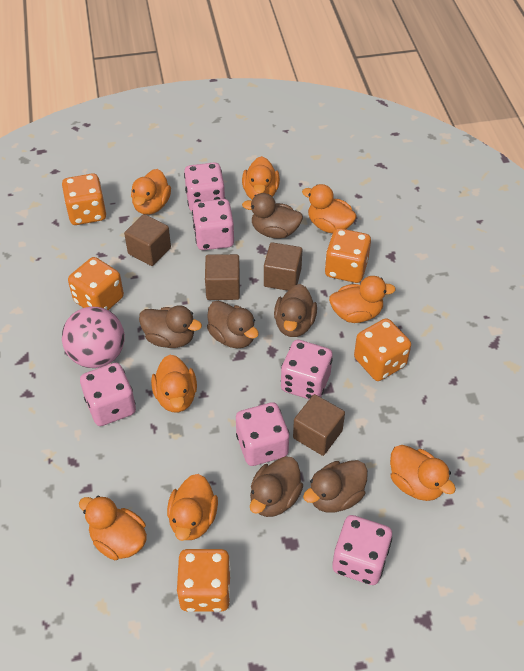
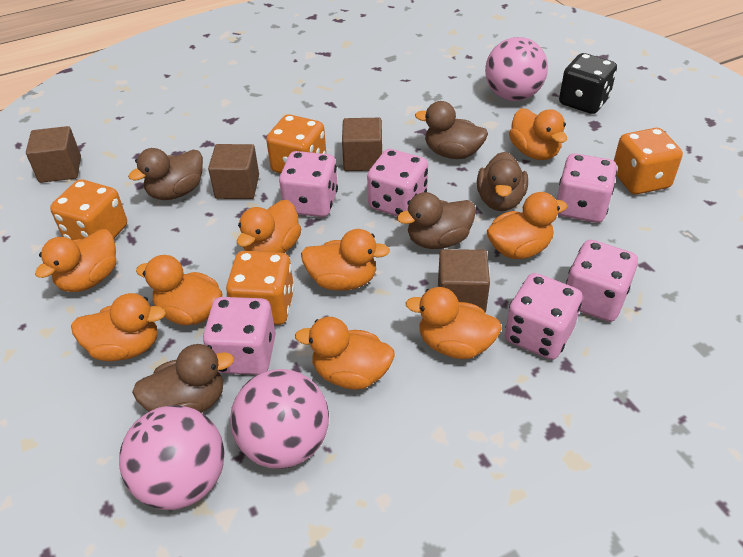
black dice: 0 -> 1
brown duck: 6 -> 5
orange dice: 5 -> 4
orange duck: 8 -> 9
pink ball: 1 -> 3

